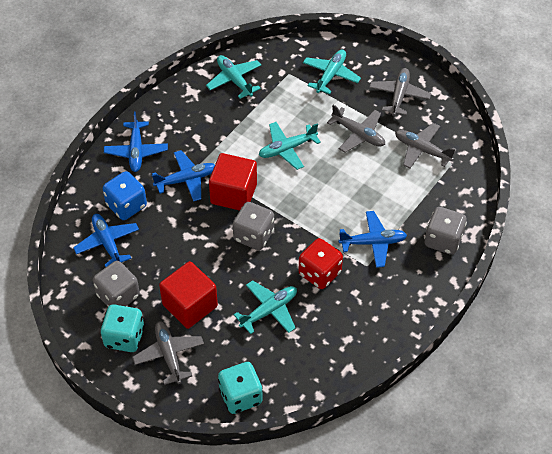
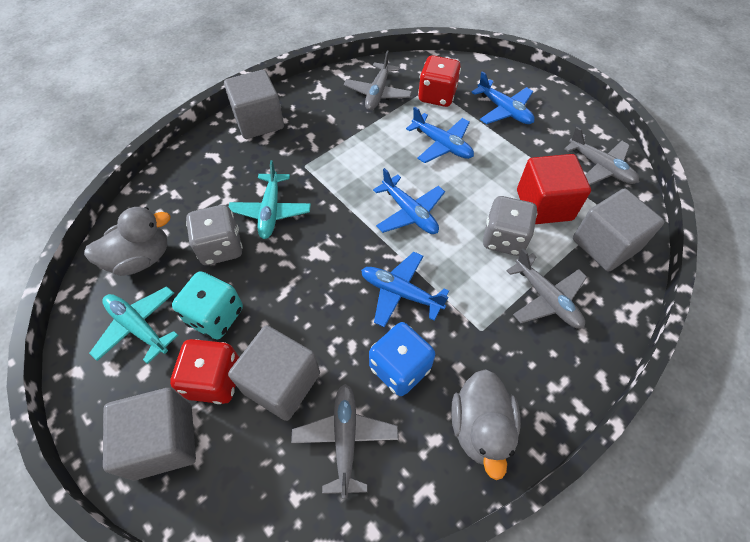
grey cube: 0 -> 4
grey dice: 3 -> 2
grey duck: 0 -> 2
red cube: 2 -> 1
red dice: 1 -> 2
turquoise dice: 2 -> 1
turquoise plane: 4 -> 2

